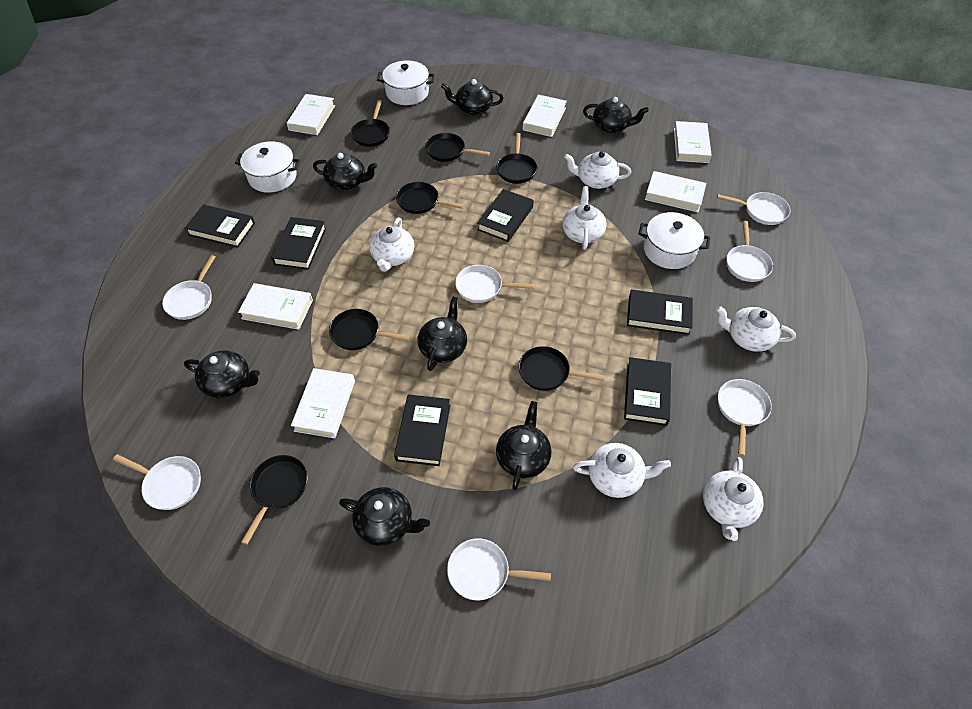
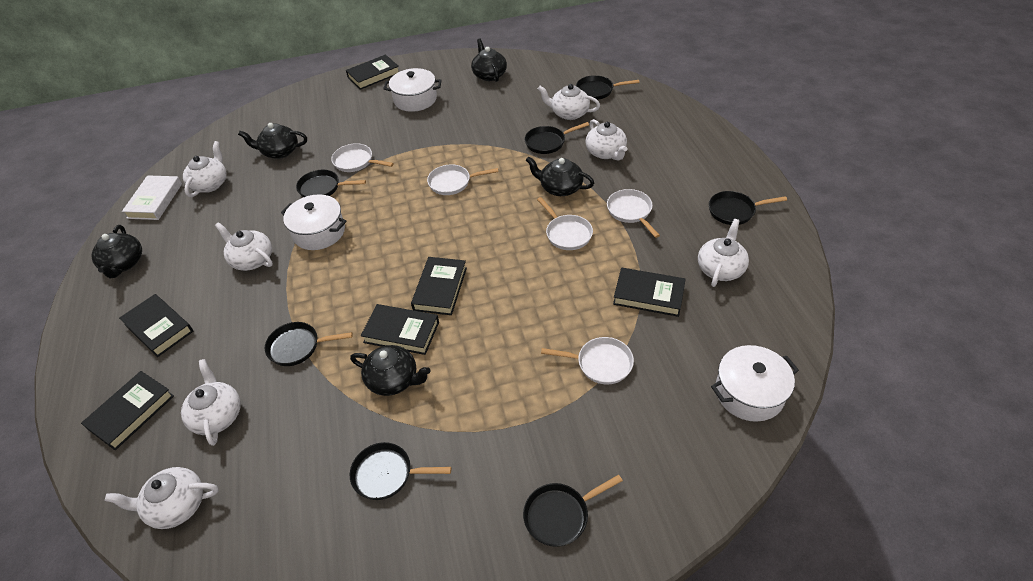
black teapot: 7 -> 5
white book: 6 -> 1
white pan: 7 -> 5
white teapot: 6 -> 7

